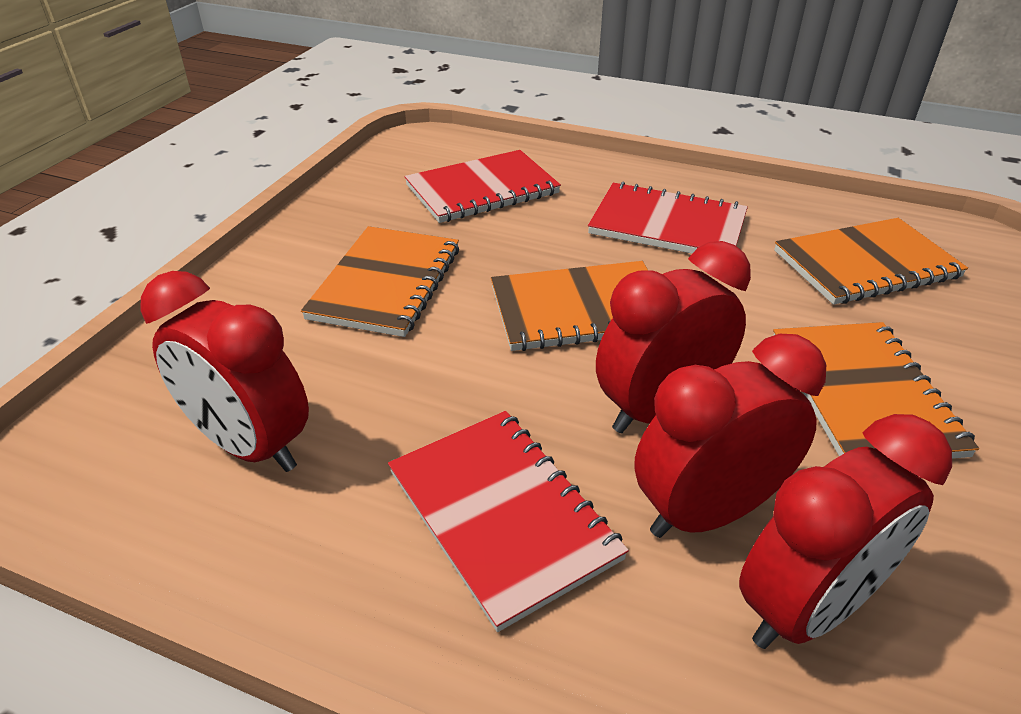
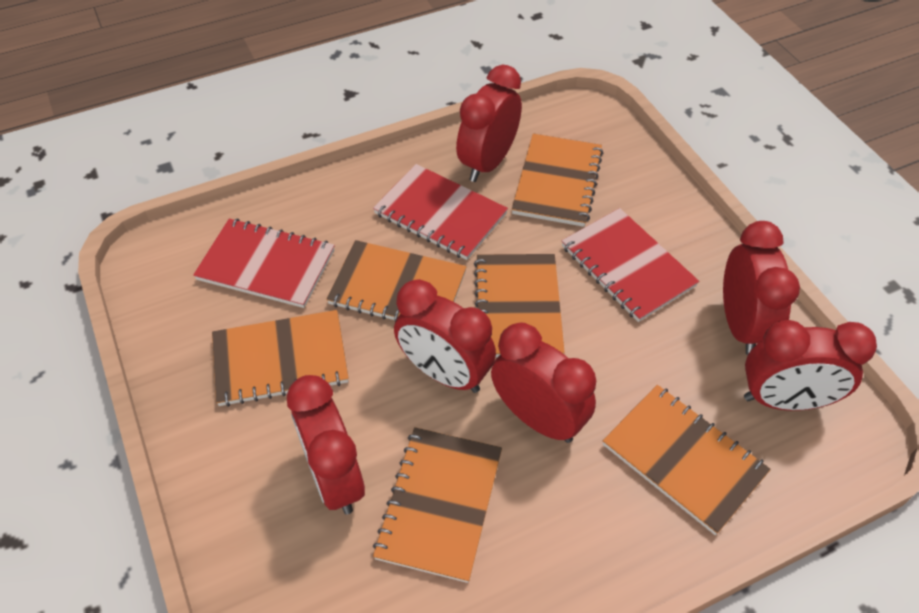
orange notebook: 4 -> 6
red clock: 4 -> 6

